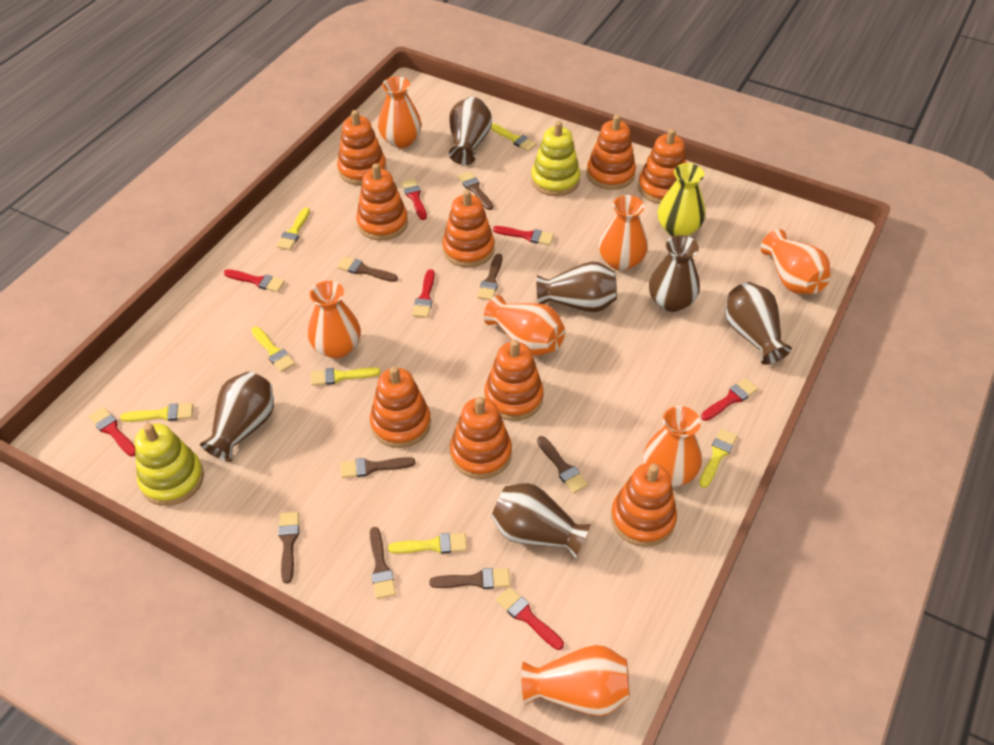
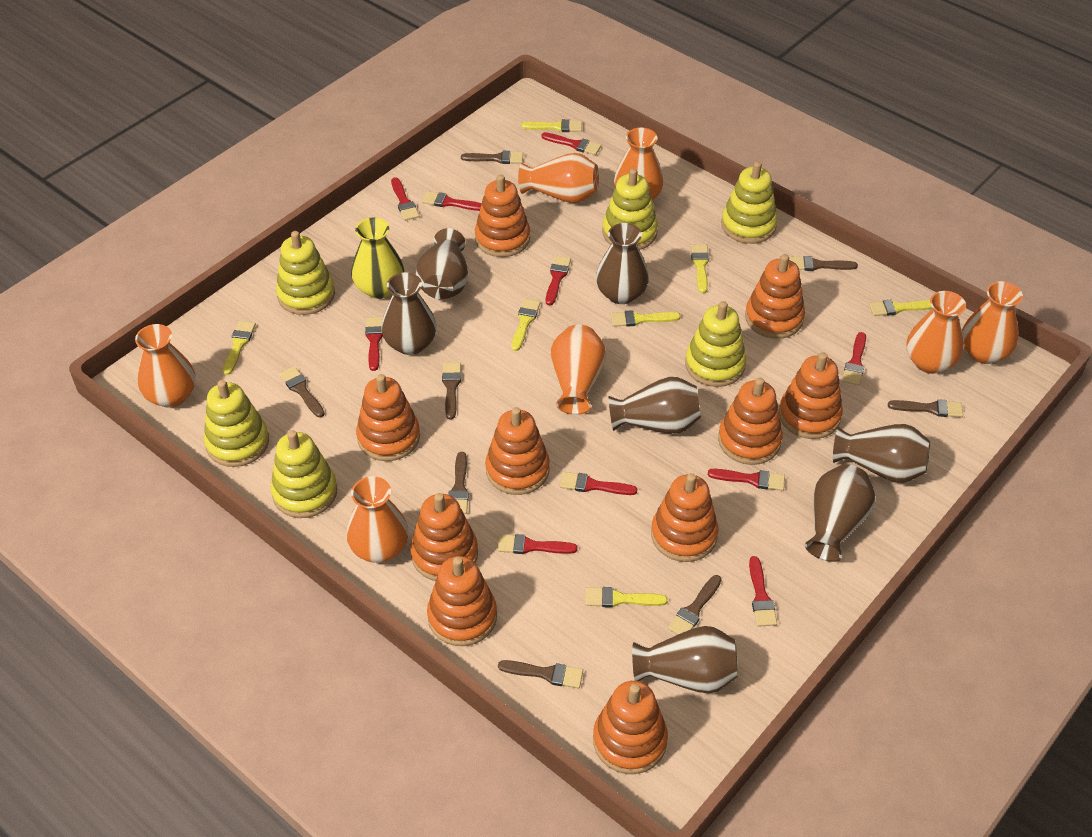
brown vase: 6 -> 7
orange stacking toy: 9 -> 10
red brush: 7 -> 10
yellow stacking toy: 2 -> 6

